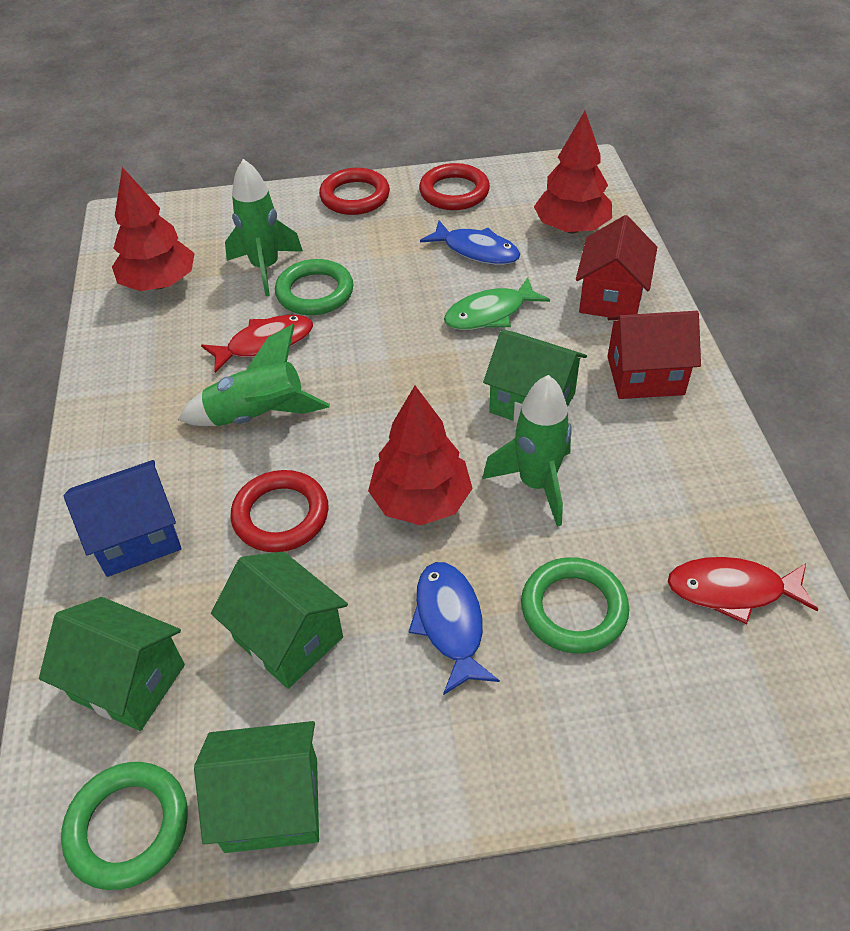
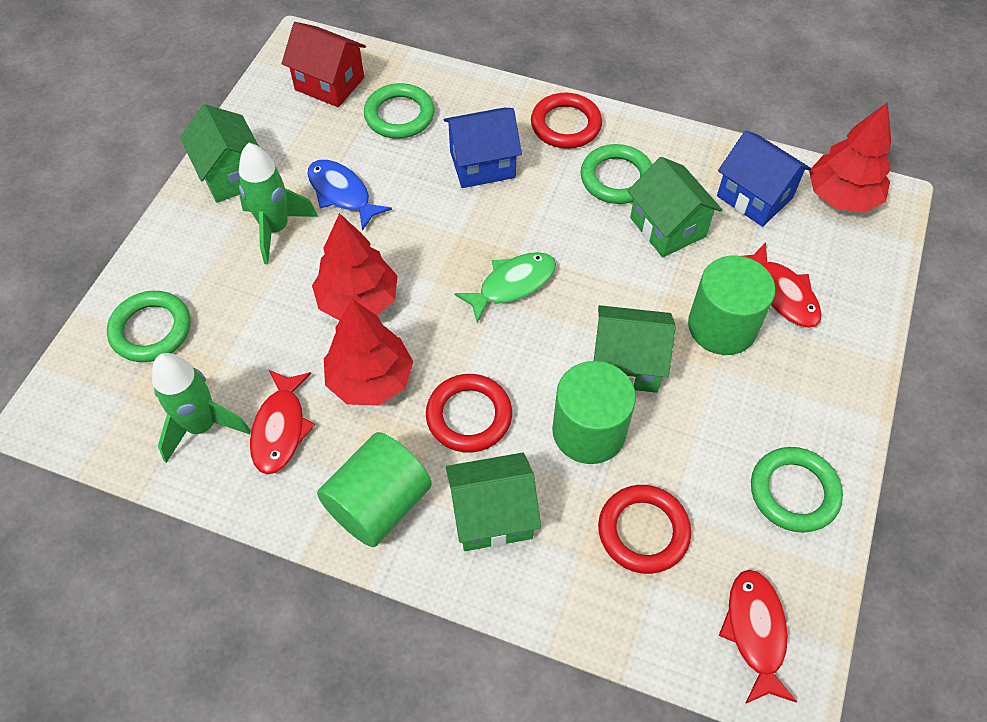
blue fish: 2 -> 1
blue house: 1 -> 2
green cylinder: 0 -> 3
green ring: 3 -> 4
green rocket: 3 -> 2
red fish: 2 -> 3
red house: 2 -> 1

